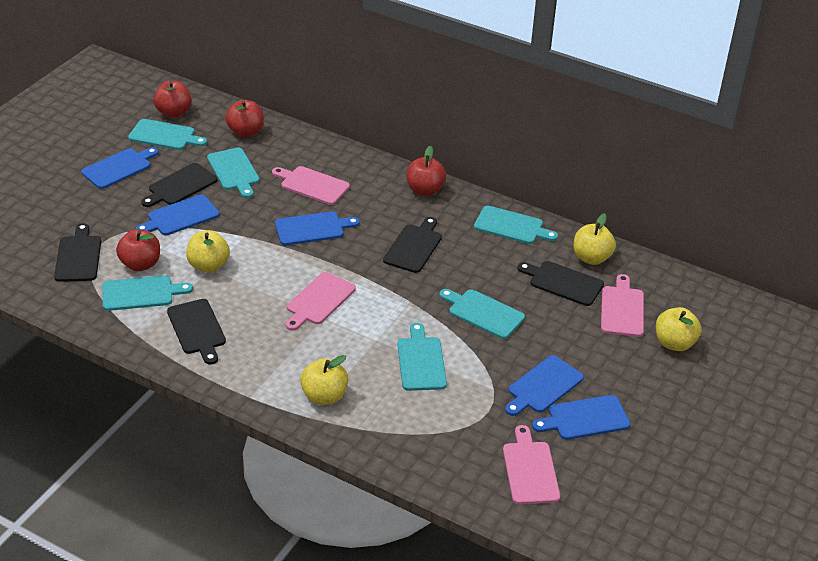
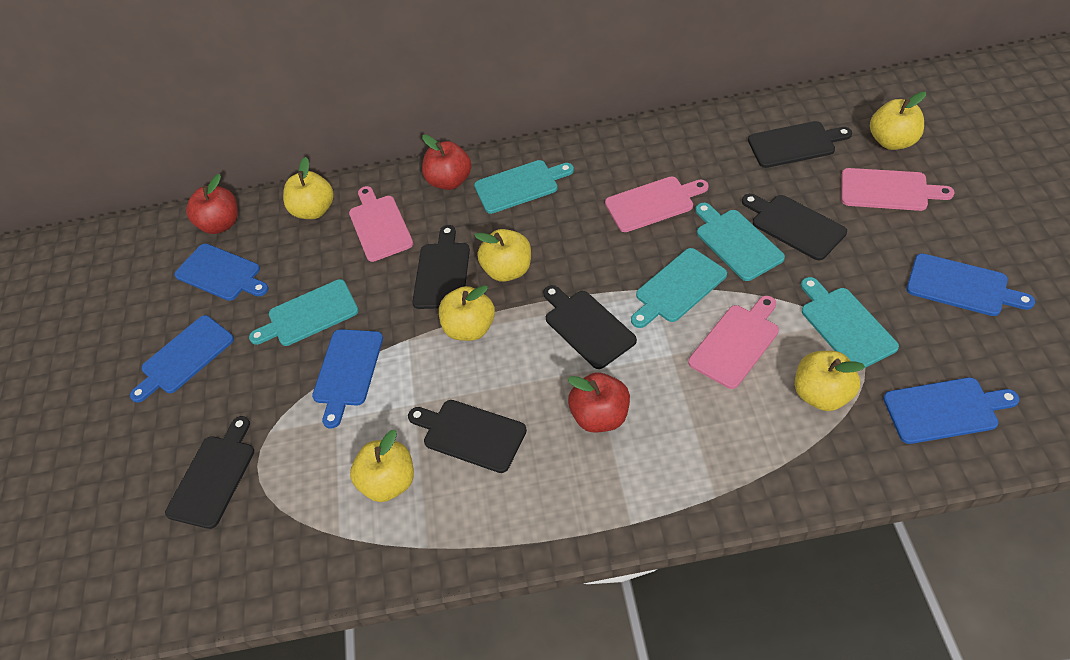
black cutting board: 5 -> 6
red apple: 4 -> 3
turquoise cutting board: 6 -> 5
yellow apple: 4 -> 6

